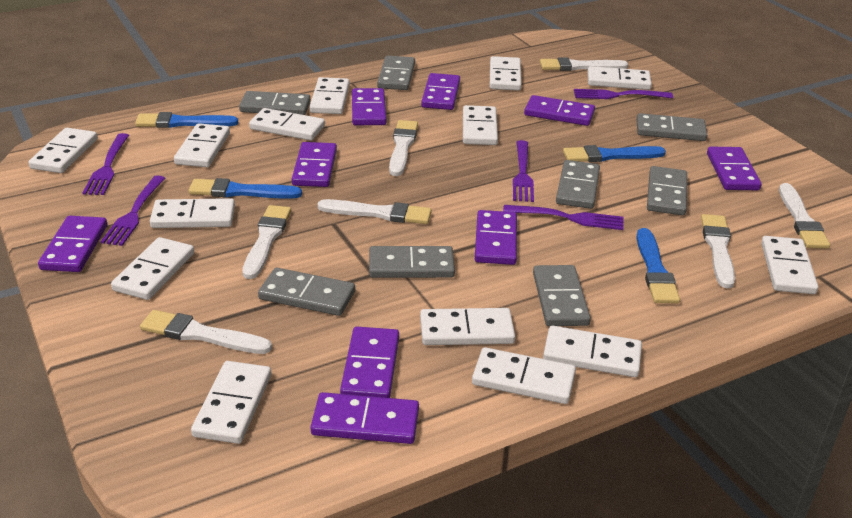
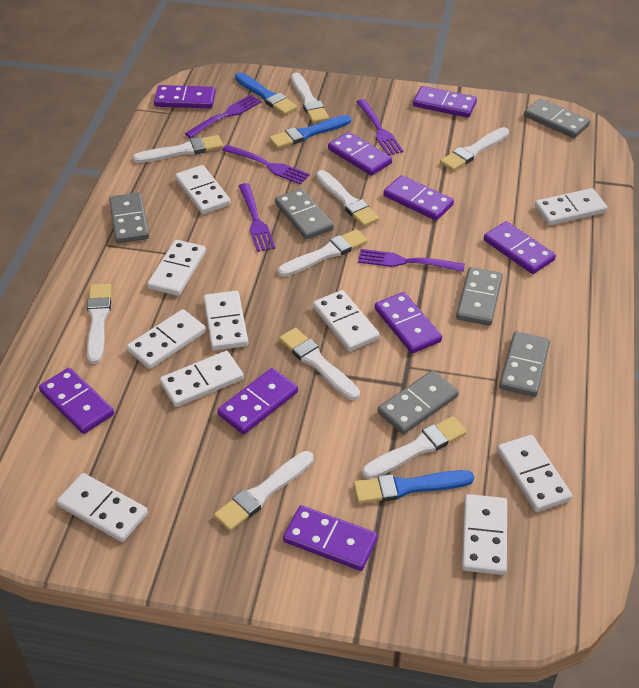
blue brush: 4 -> 3
grey domino: 8 -> 6
white brush: 7 -> 9
white domino: 14 -> 10

